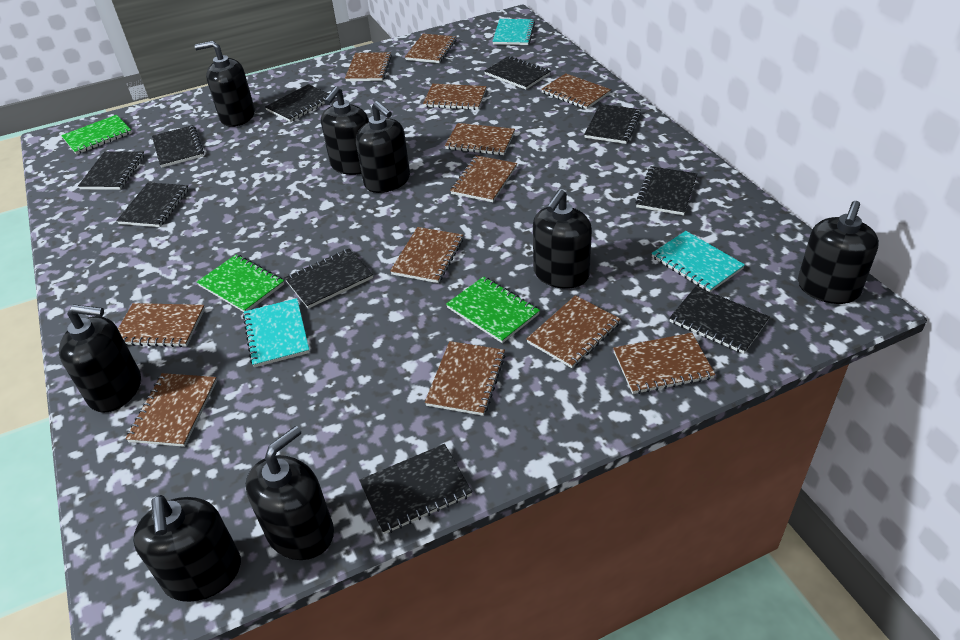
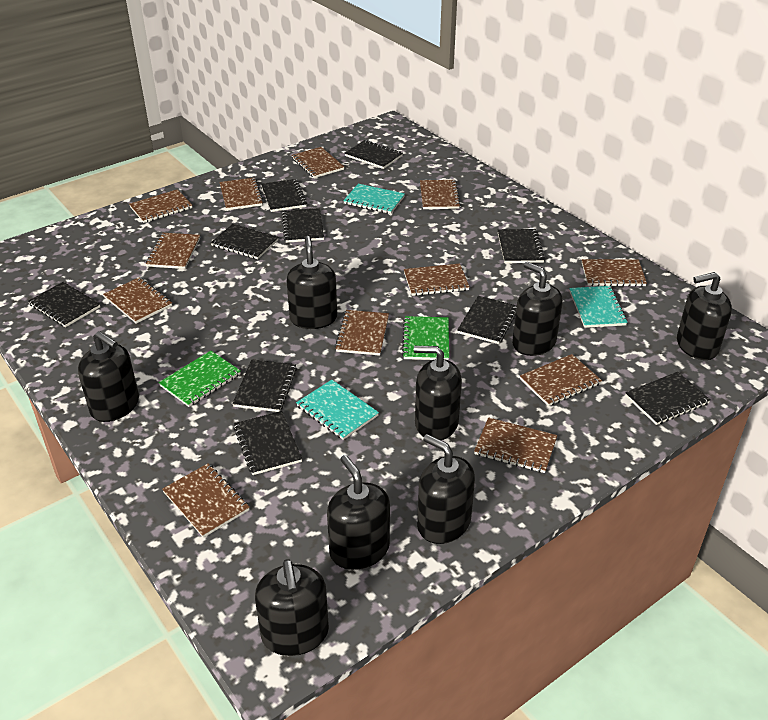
green notebook: 3 -> 2

